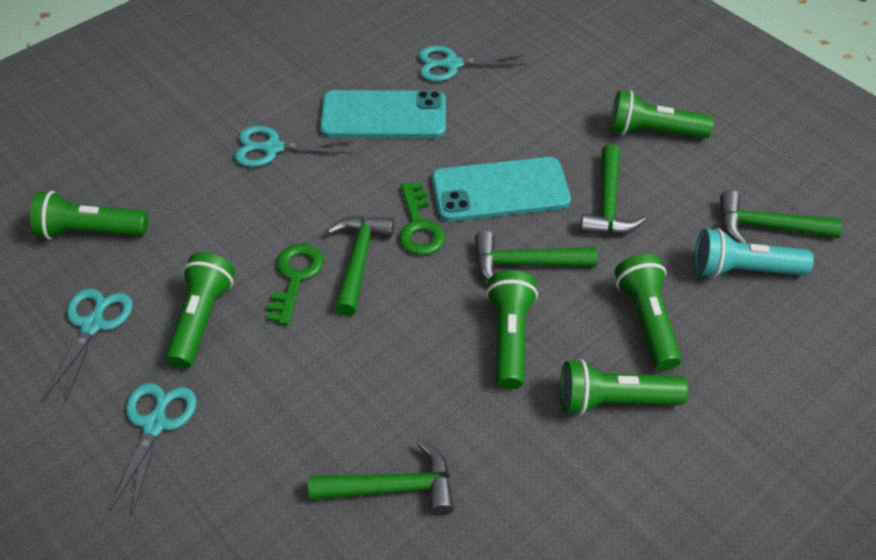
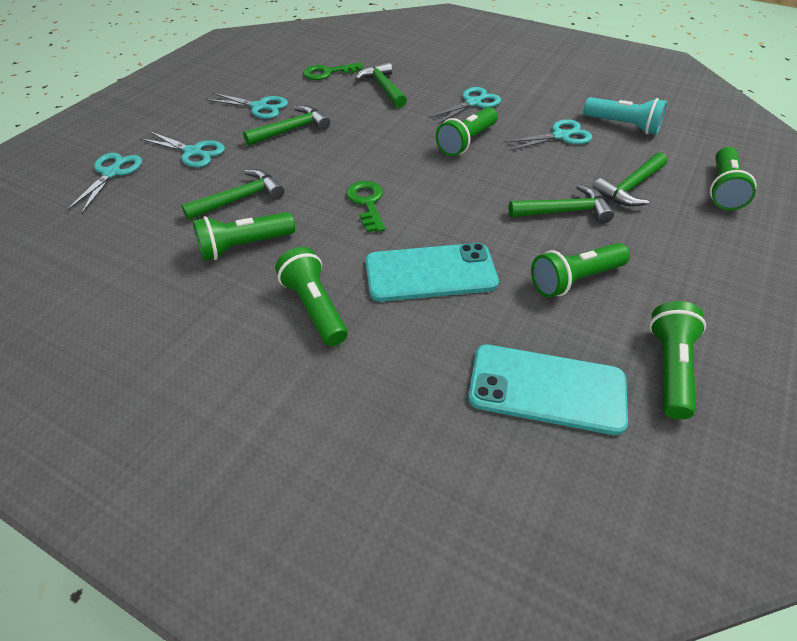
turquoise scissors: 4 -> 5

